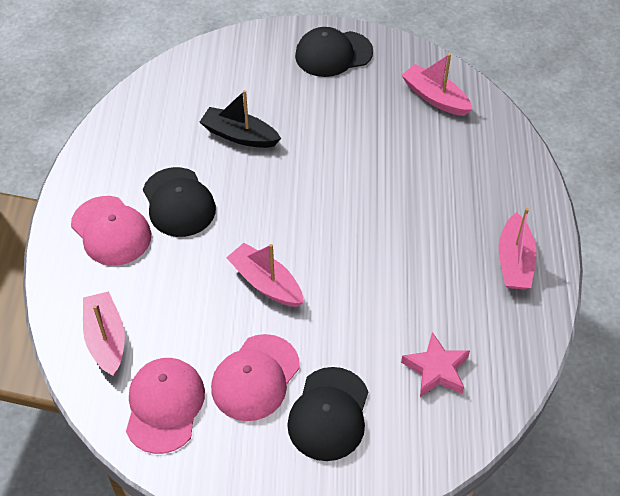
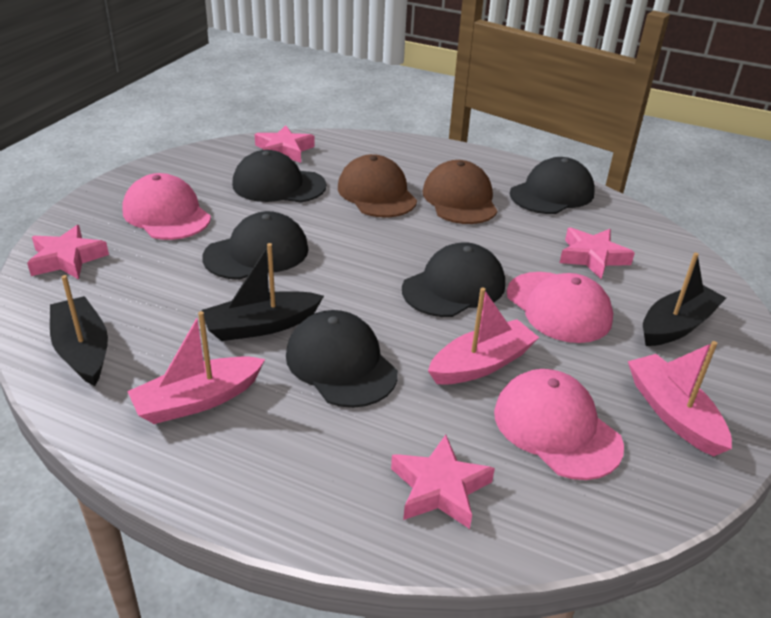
black boat: 1 -> 3
black cap: 3 -> 5
brown cap: 0 -> 2
pink boat: 4 -> 3
pink star: 1 -> 4

